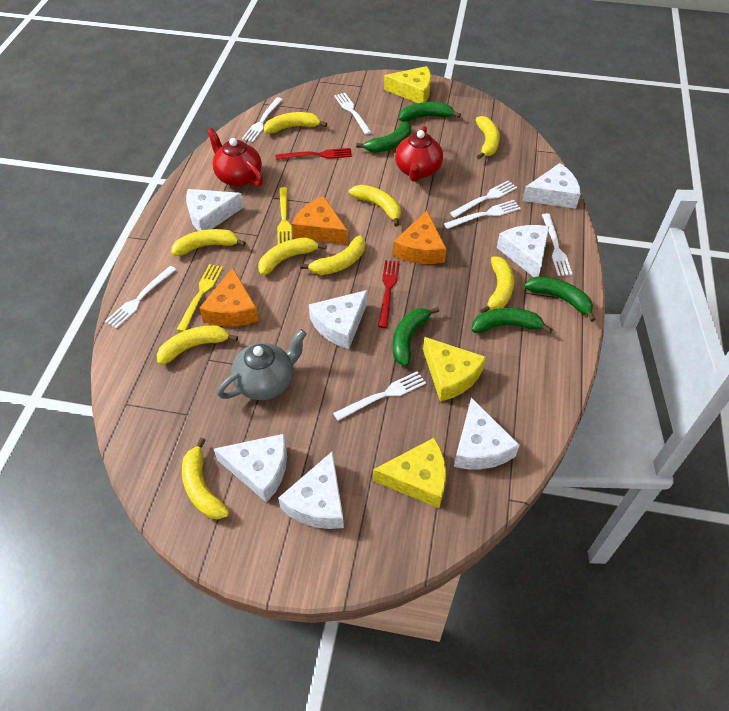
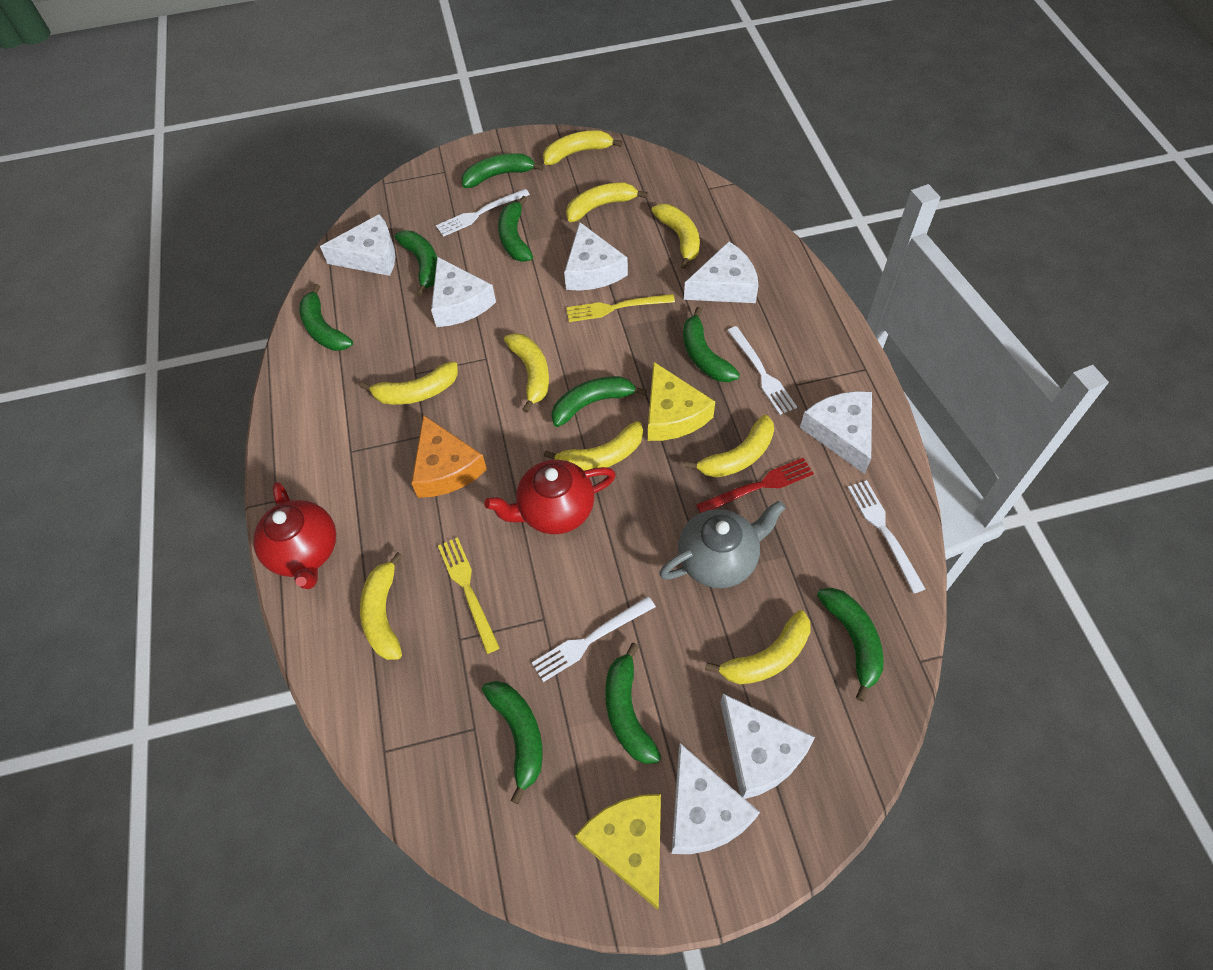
green banana: 5 -> 9
orange cheese: 3 -> 1
red fork: 2 -> 1
white fork: 7 -> 4
yellow cheese: 3 -> 2

